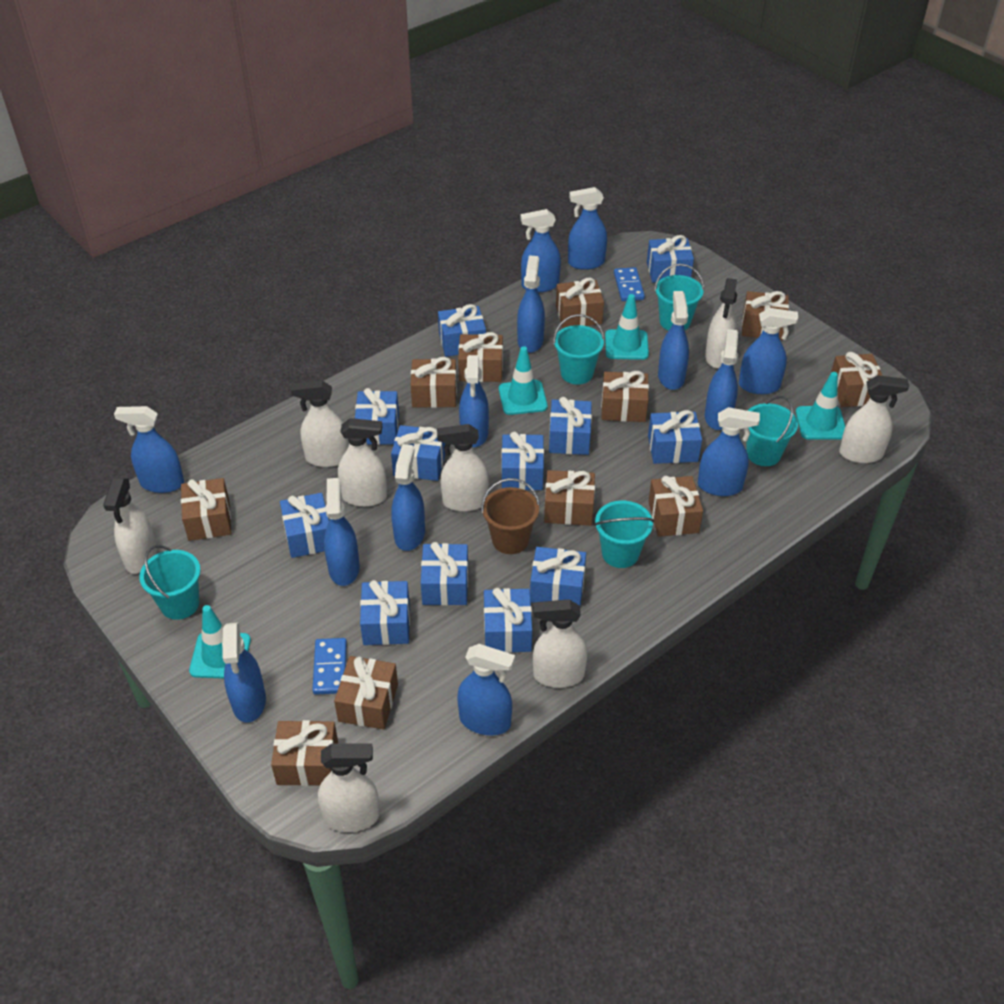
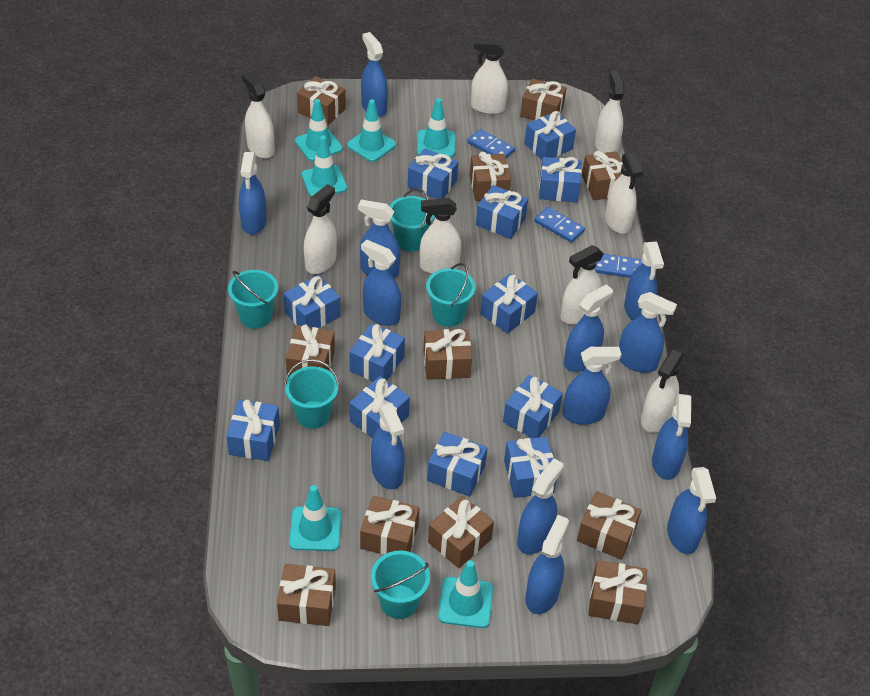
blue domino: 2 -> 3
brown bucket: 1 -> 0
turquoise traffic cone: 4 -> 6

